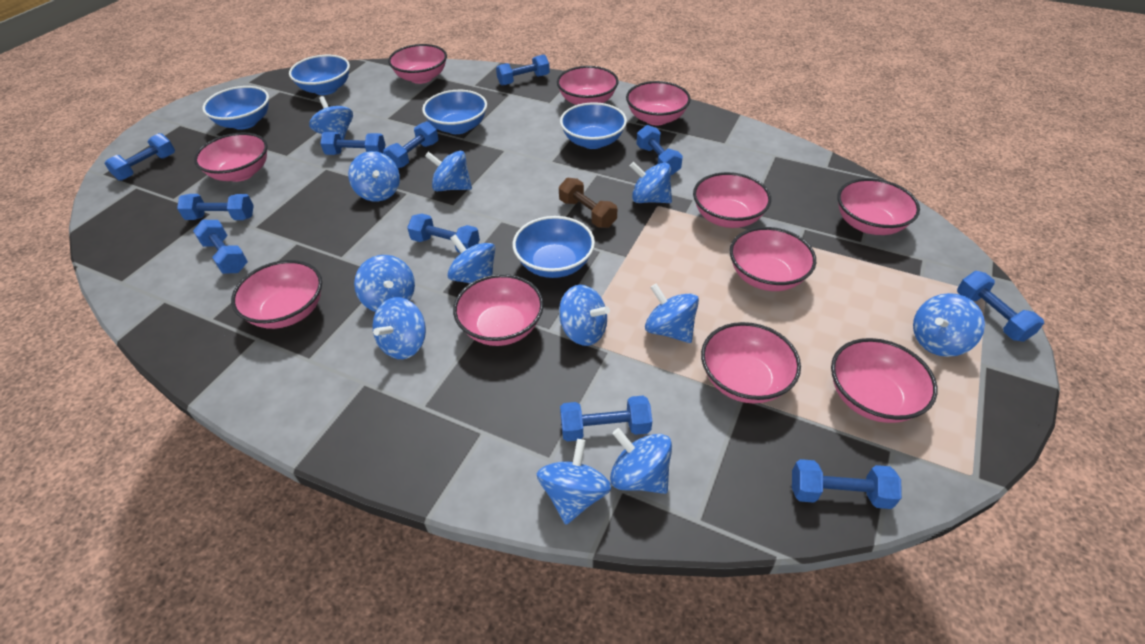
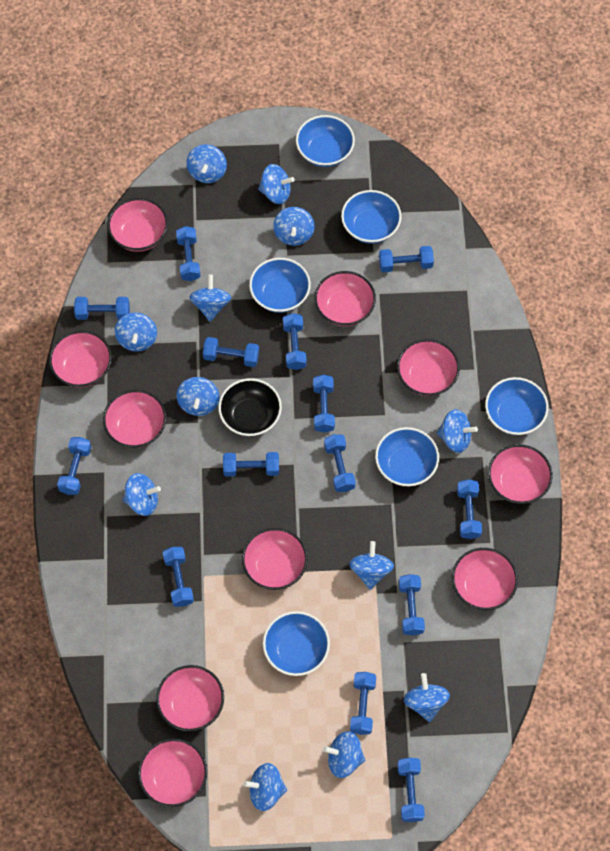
black bowl: 0 -> 1
blue bowl: 5 -> 6
blue dumbbell: 11 -> 14
brown dumbbell: 1 -> 0
pink bowl: 11 -> 10

